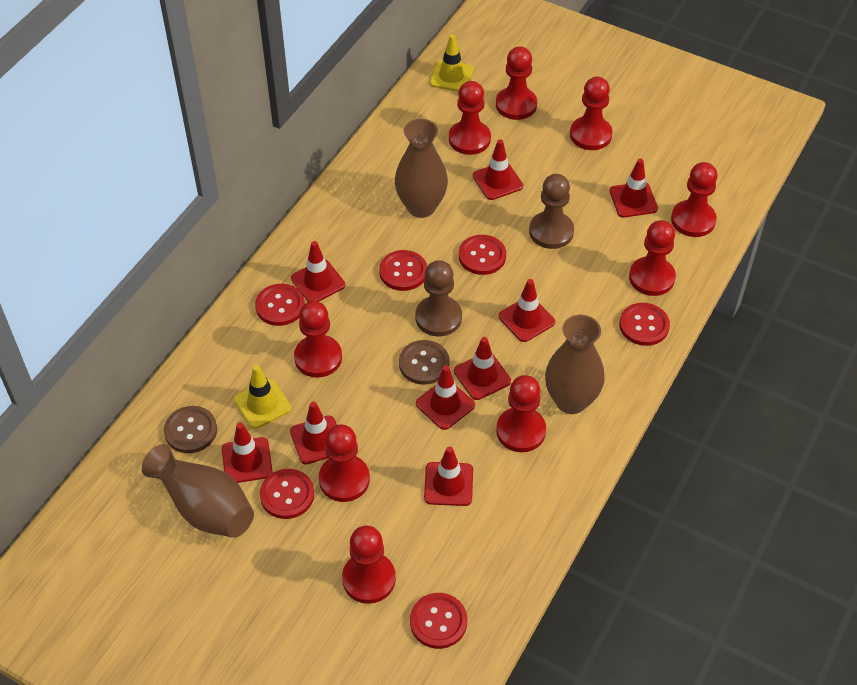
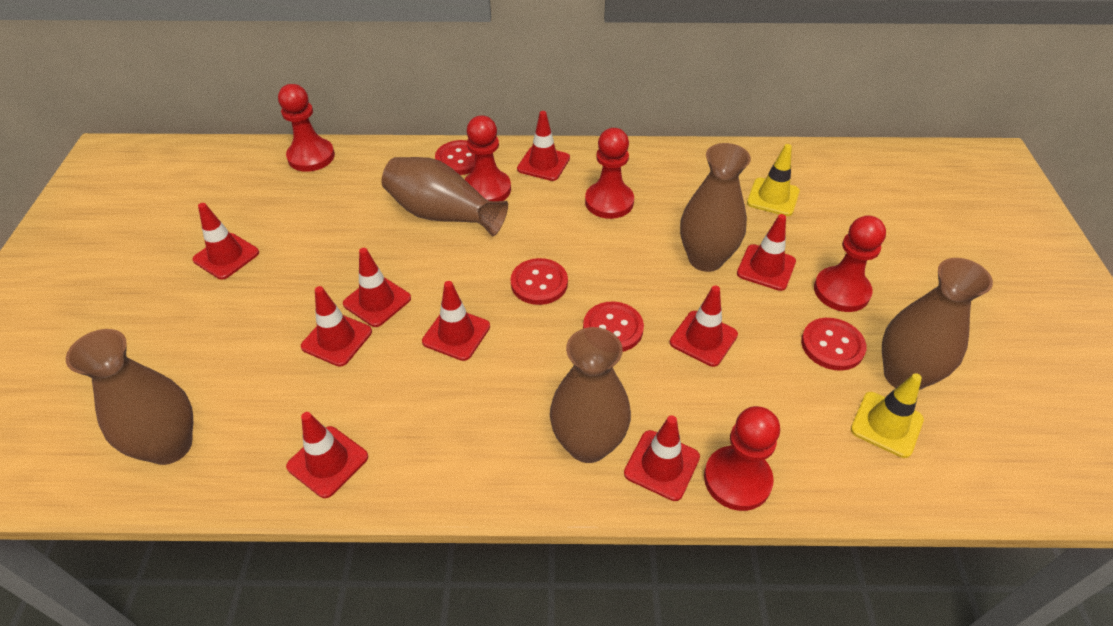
brown button: 2 -> 0
brown pawn: 2 -> 0
brown vase: 3 -> 5
red button: 6 -> 4
red pawn: 9 -> 5

